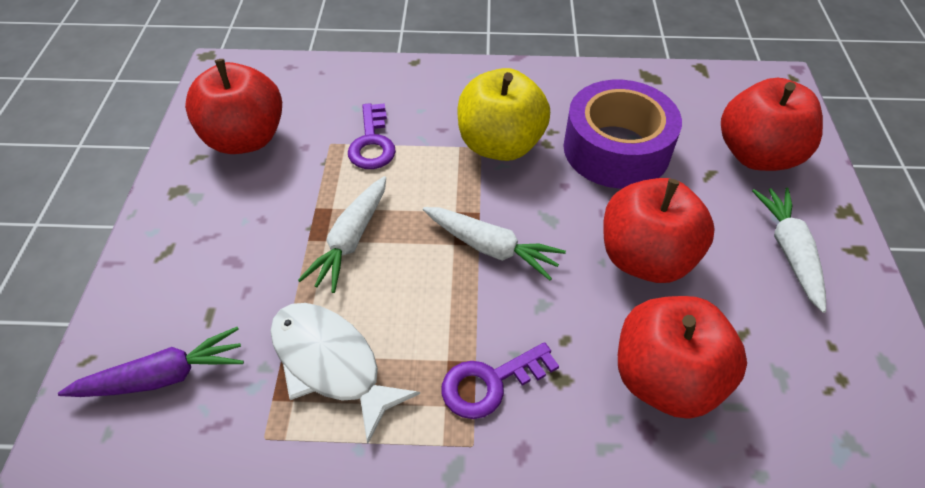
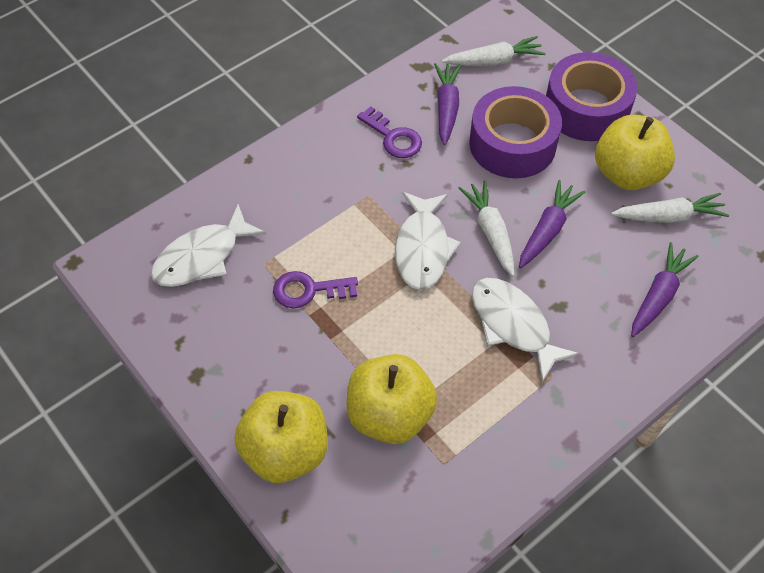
purple carrot: 1 -> 3
purple tape: 1 -> 2
red apple: 4 -> 0
white fish: 1 -> 3
yellow apple: 1 -> 3

